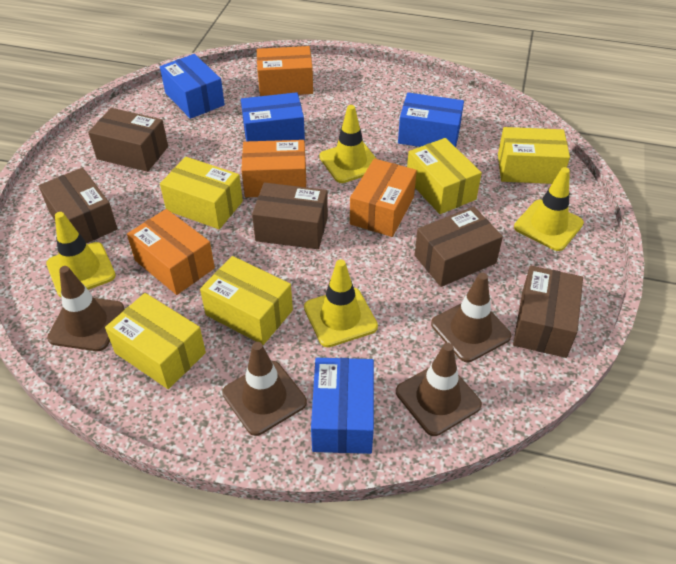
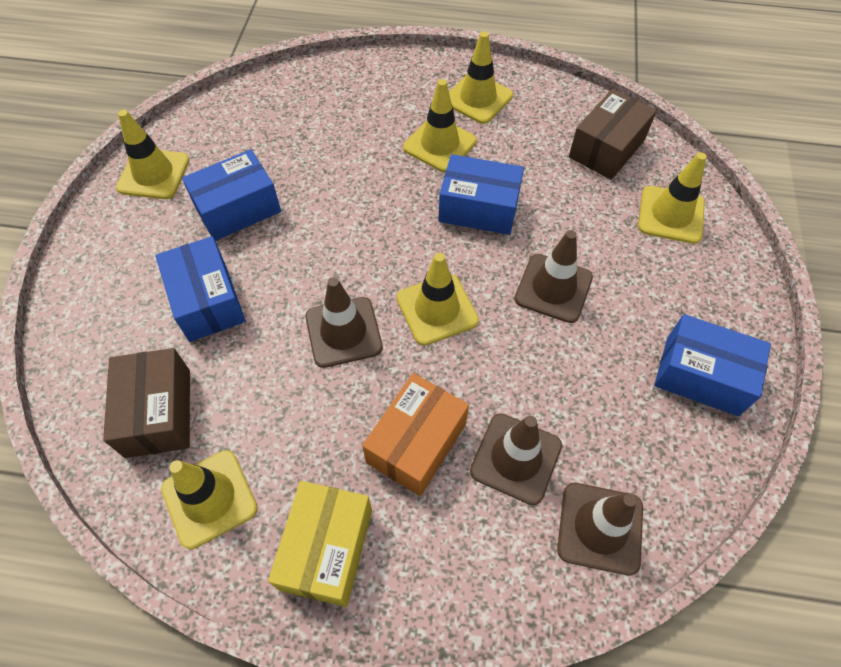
brown box: 5 -> 2
orange box: 4 -> 1
yellow box: 5 -> 1
yellow traffic cone: 4 -> 6

